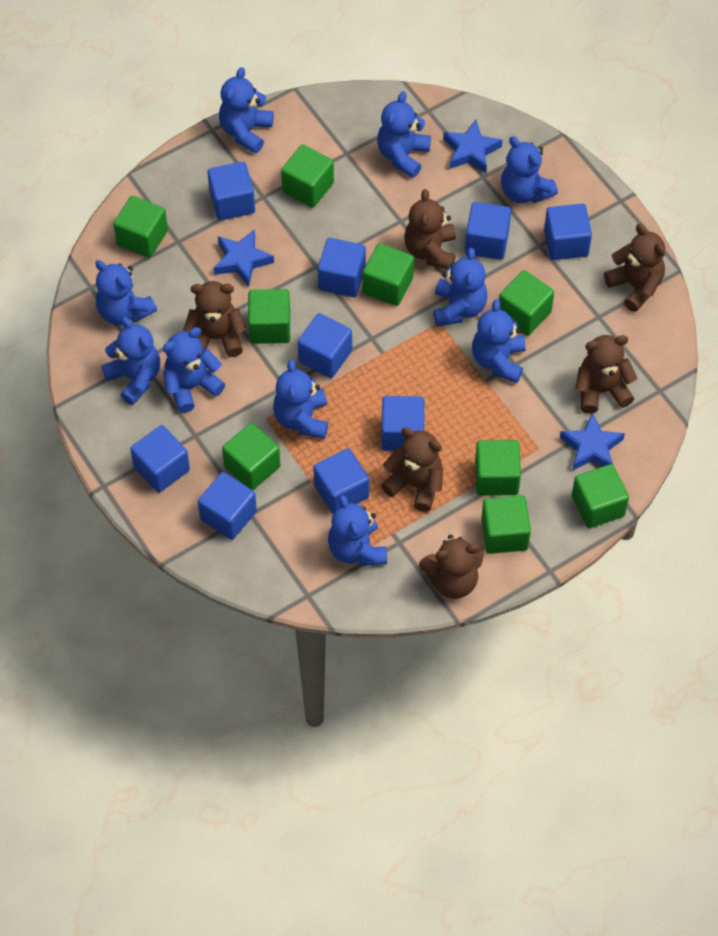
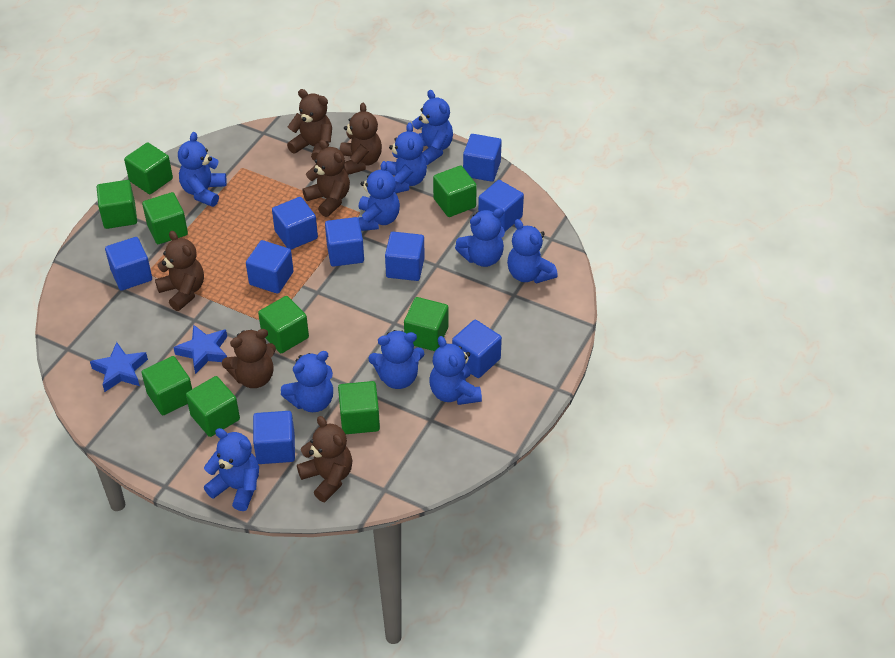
blue star: 3 -> 2

